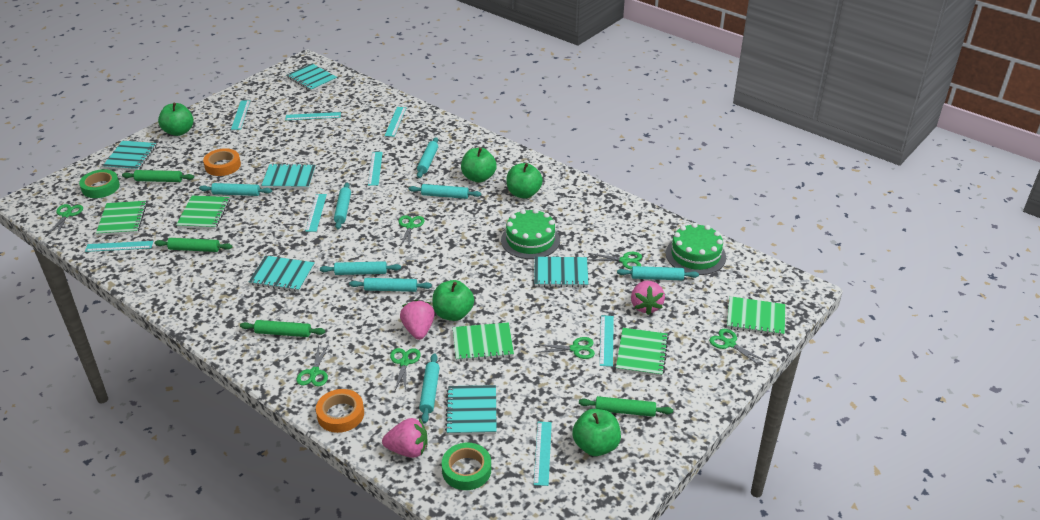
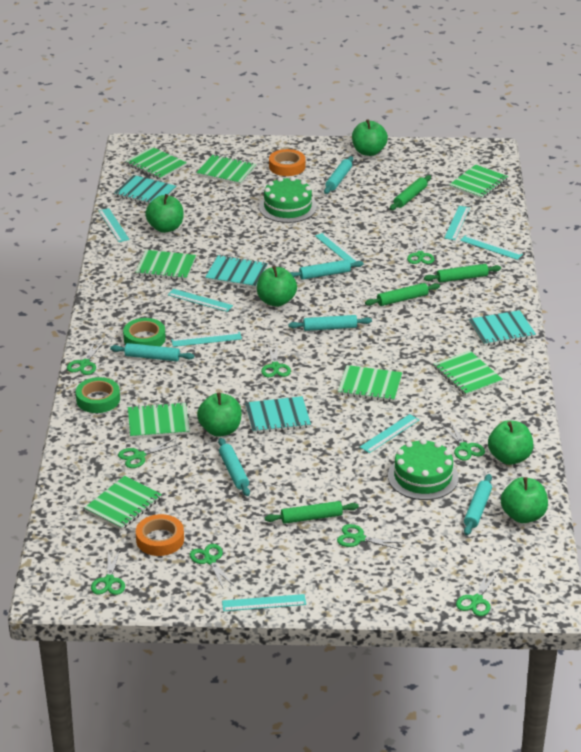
green apple: 5 -> 6
green notebook: 5 -> 8
green scissors: 7 -> 9
pink strawberry: 3 -> 0
turquoise notebook: 6 -> 4
turquoise rolling pin: 8 -> 6

